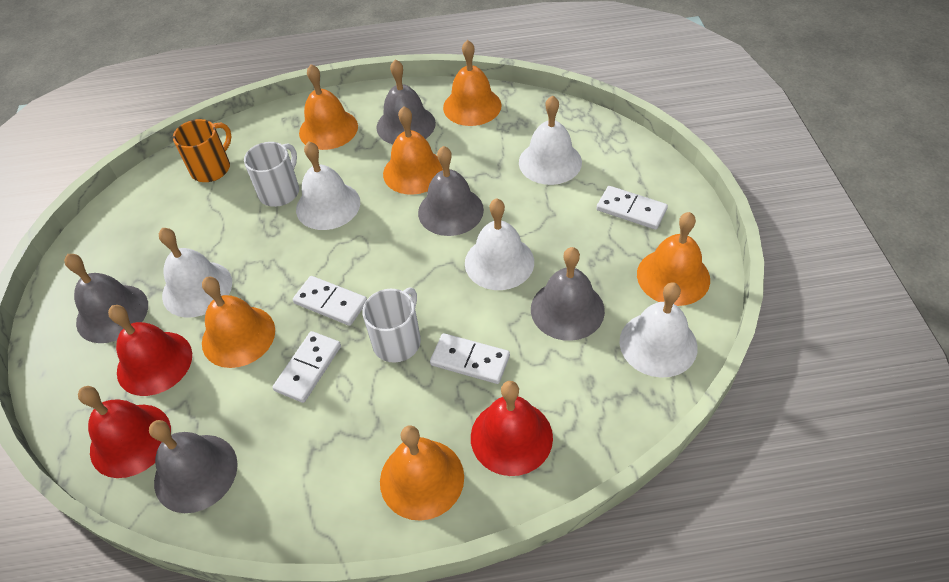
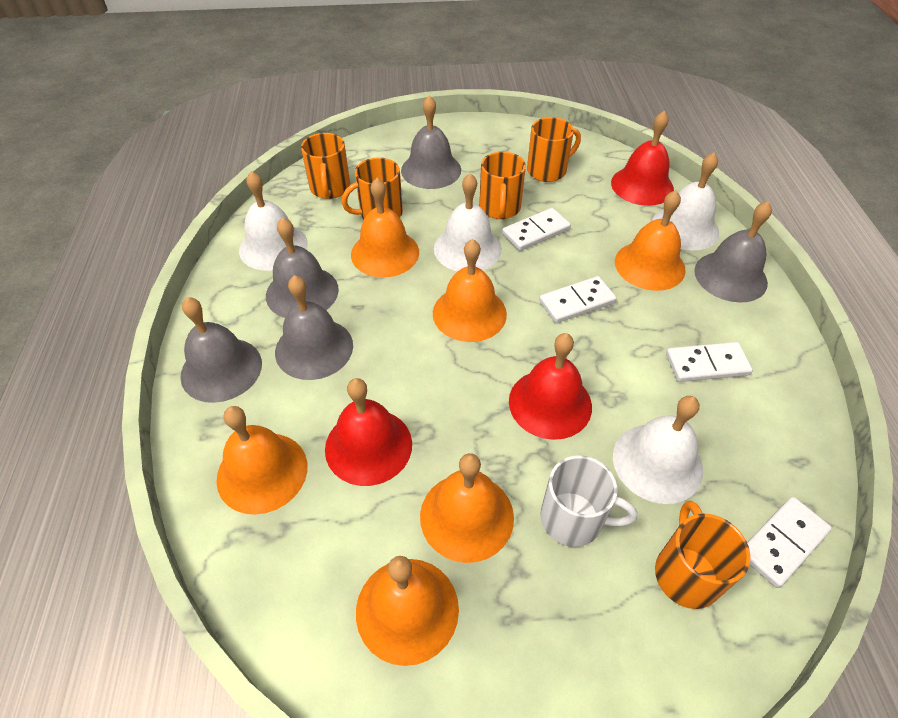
orange mug: 1 -> 5
white bell: 5 -> 4
white mug: 2 -> 1

